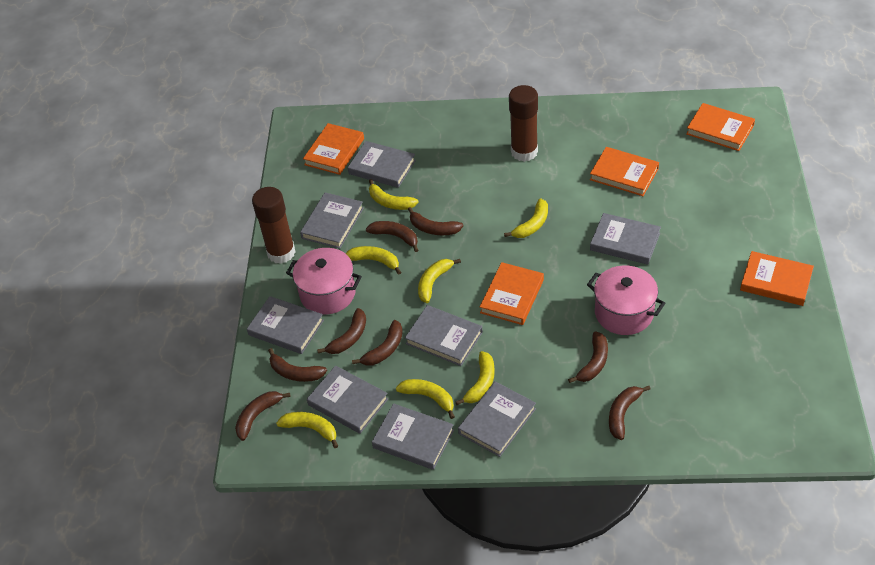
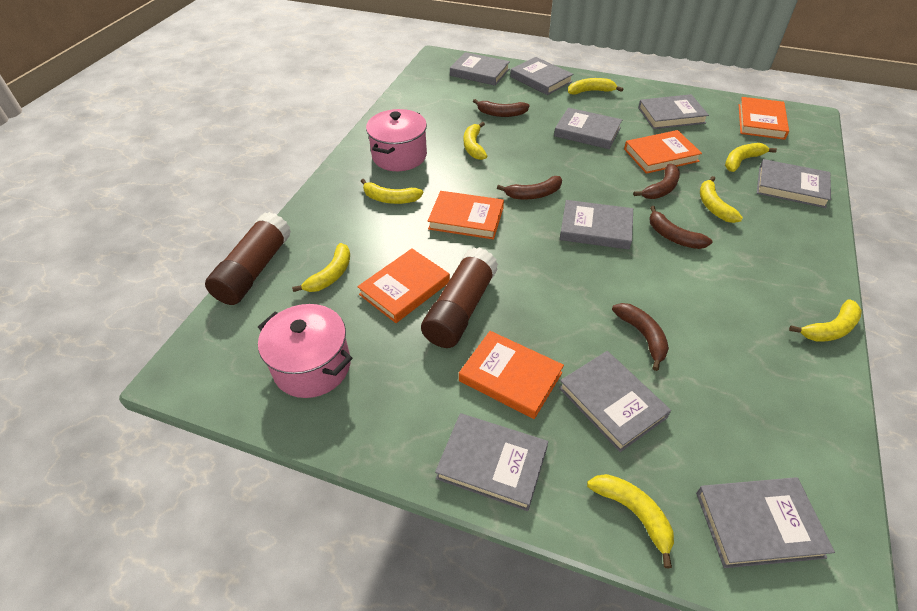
brown banana: 8 -> 5
grey book: 8 -> 9
yellow banana: 7 -> 8

